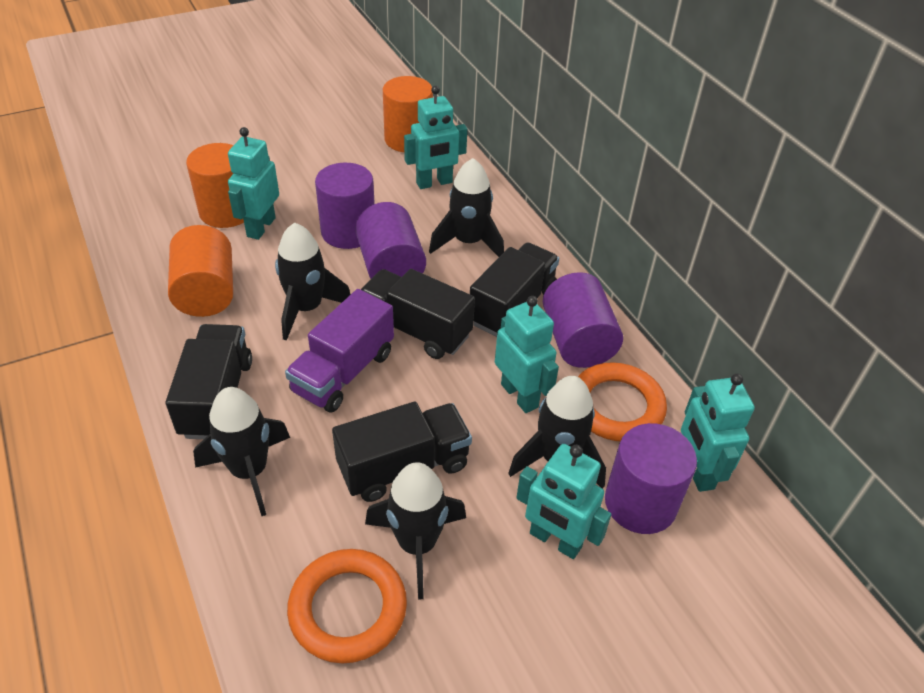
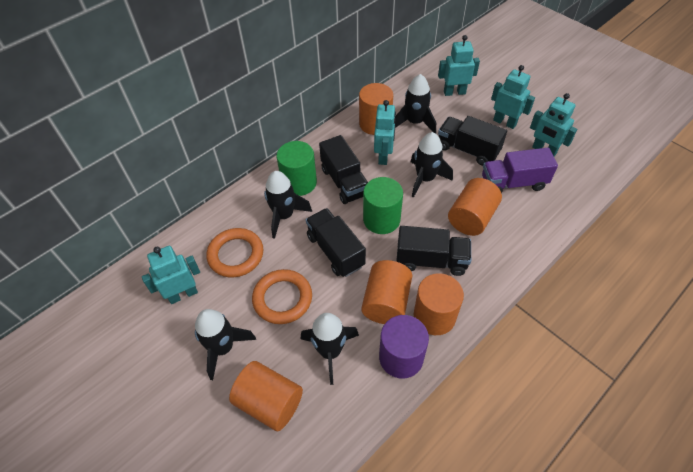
green cylinder: 0 -> 2
orange cylinder: 3 -> 5
purple cylinder: 4 -> 1

